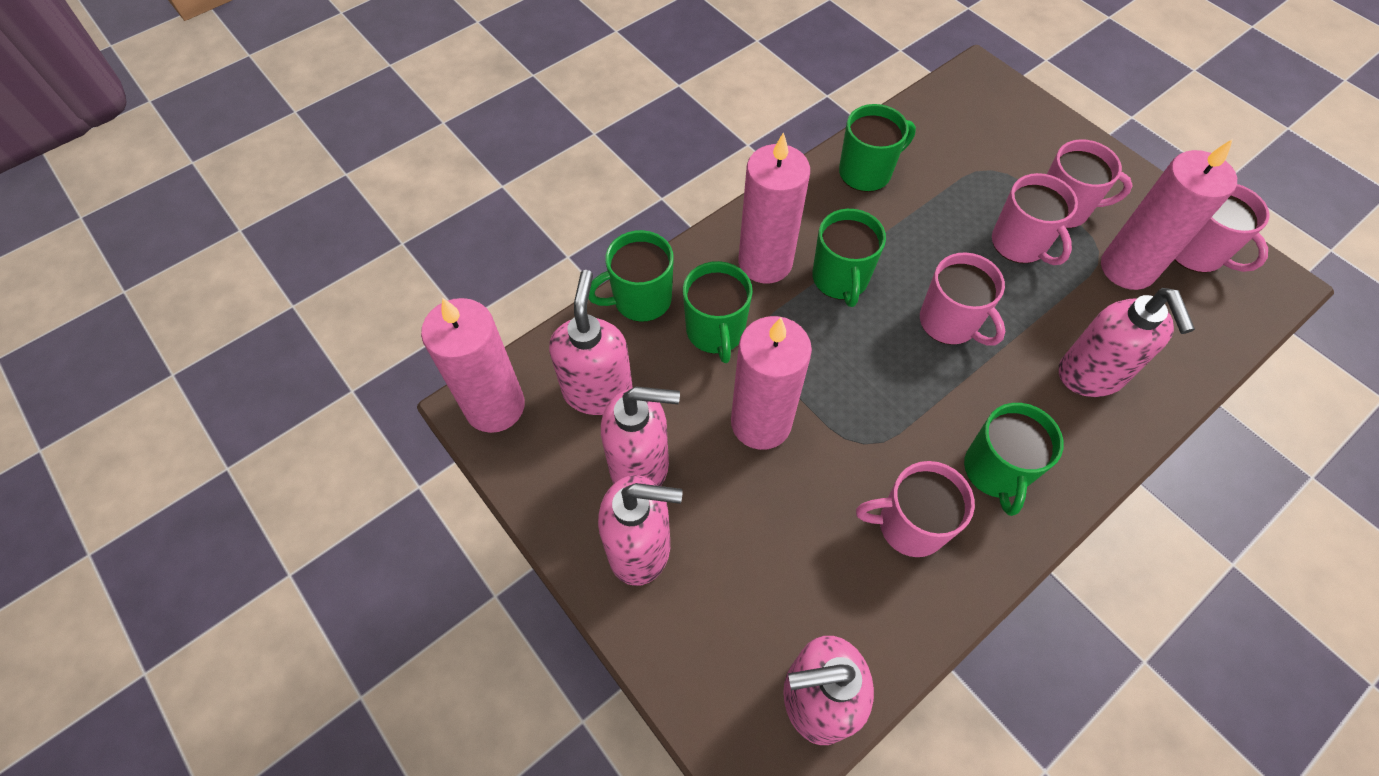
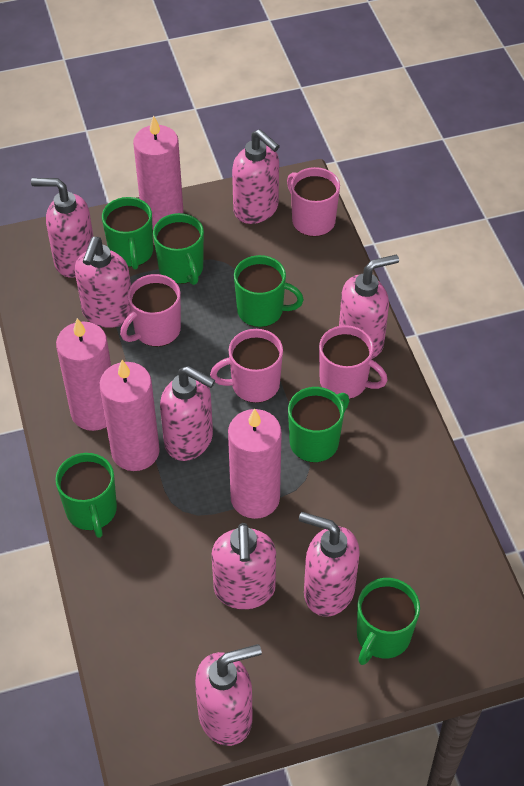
green mug: 5 -> 6
pink mug: 5 -> 4
pink soap dispenser: 5 -> 8

